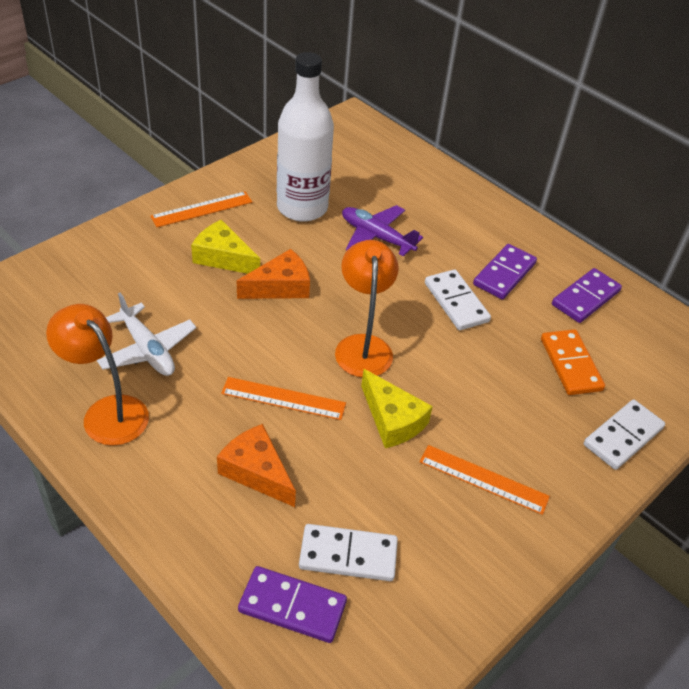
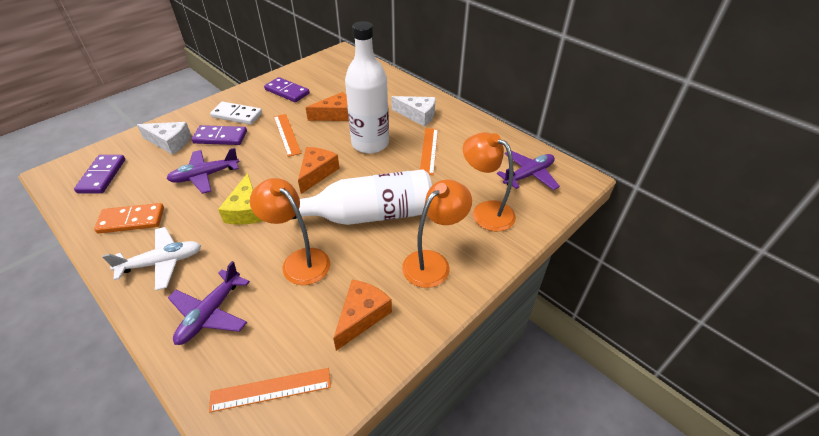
orange cheese: 2 -> 3
orange lamp: 2 -> 3
purple plane: 1 -> 3
white bottle: 1 -> 2
white cheese: 0 -> 2
white domino: 3 -> 1
yellow cheese: 2 -> 1

